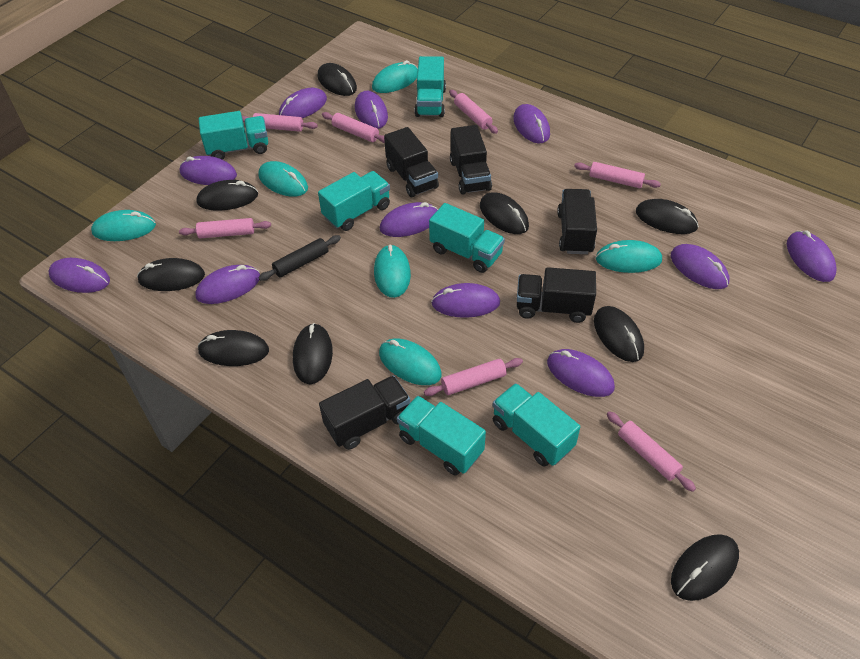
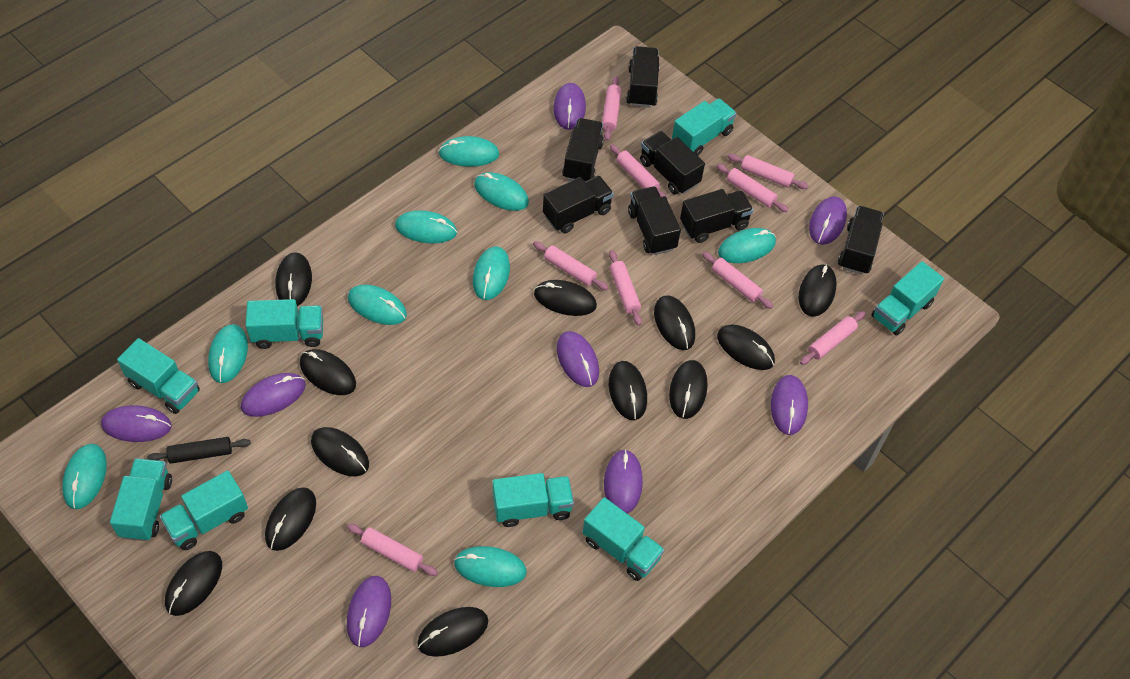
black mouse: 9 -> 12
black truck: 5 -> 7
pink rolling pin: 7 -> 9
purple mouse: 11 -> 8
turquoise mouse: 6 -> 9
turquoise truck: 6 -> 8

